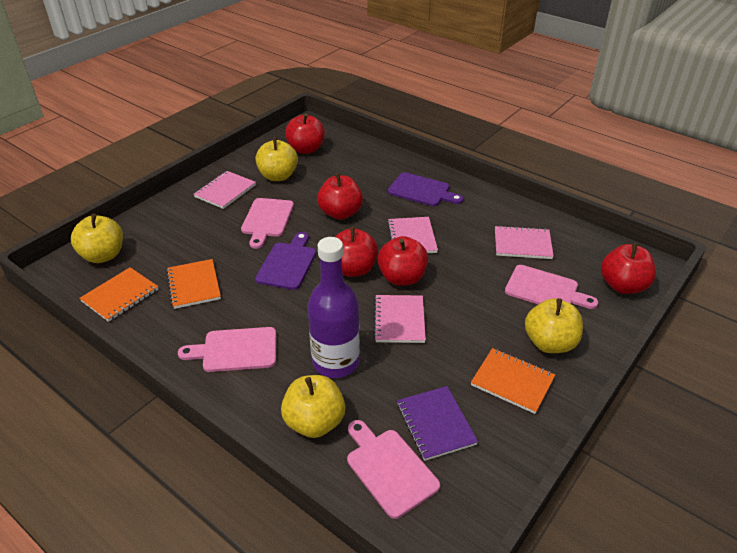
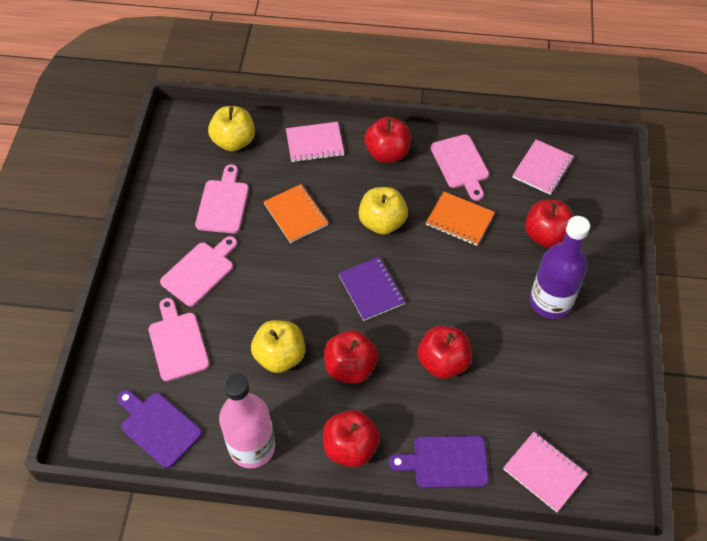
orange notebook: 3 -> 2
pink bottle: 0 -> 1
pink notebook: 4 -> 3
yellow apple: 4 -> 3

